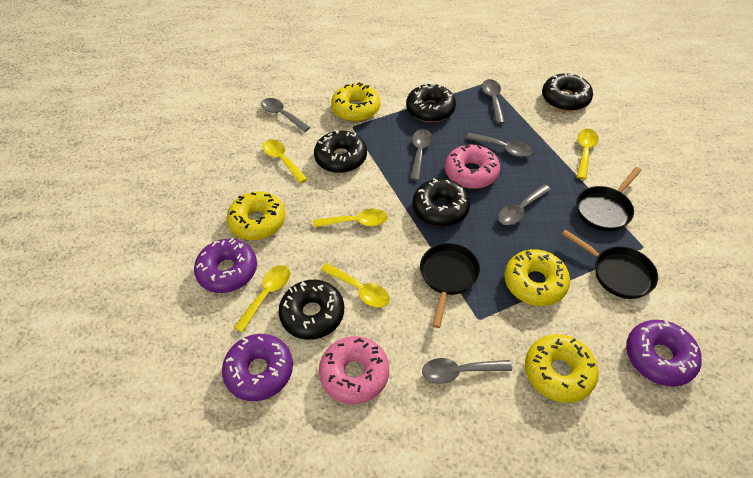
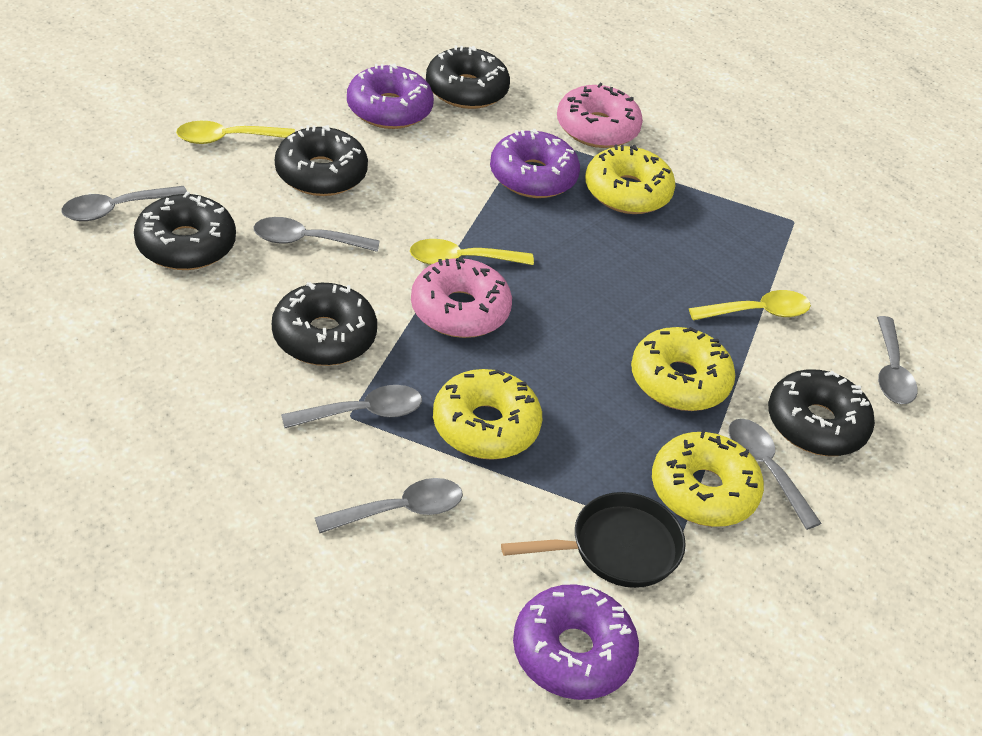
black pan: 3 -> 1
yellow spoon: 5 -> 3

